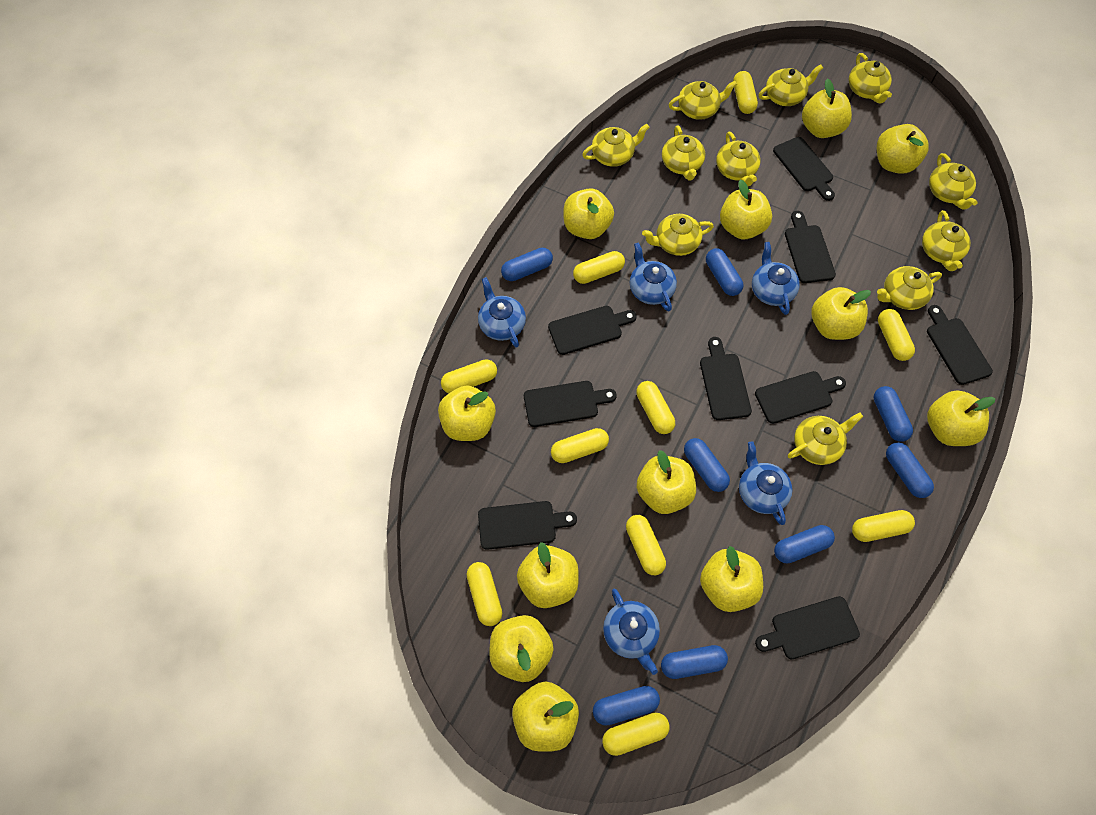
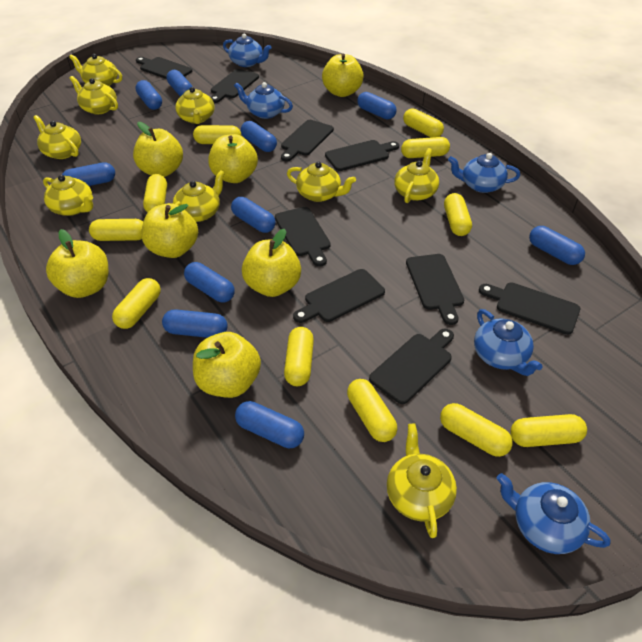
blue capsule: 8 -> 10
yellow apple: 12 -> 7
yellow capsule: 10 -> 11
yellow teapot: 11 -> 9

